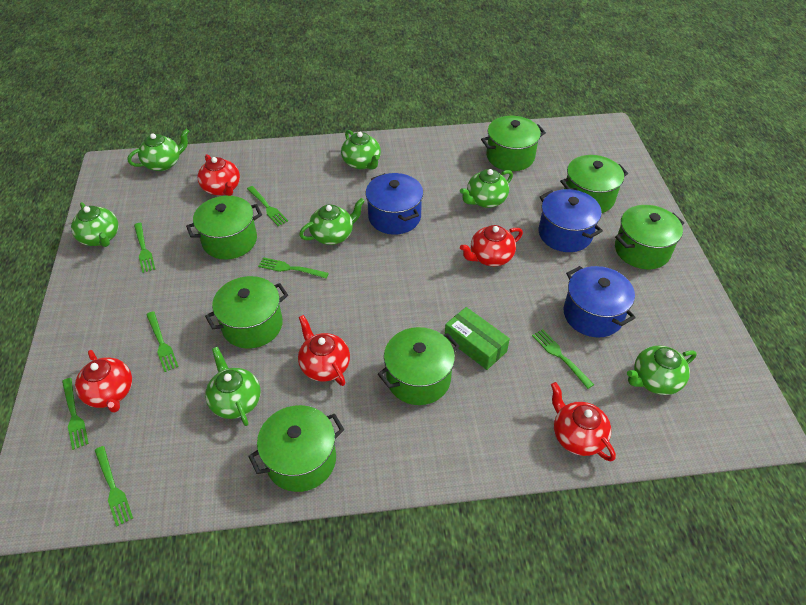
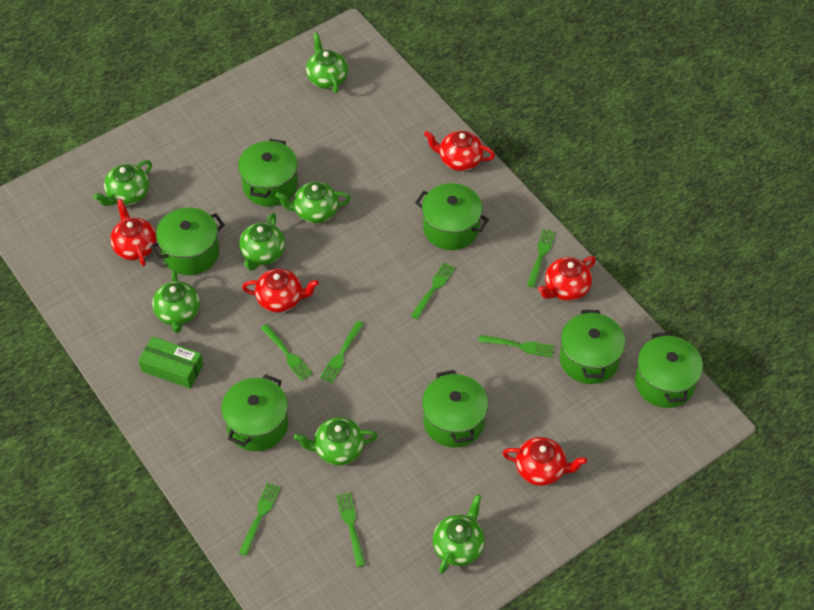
blue pot: 3 -> 0

